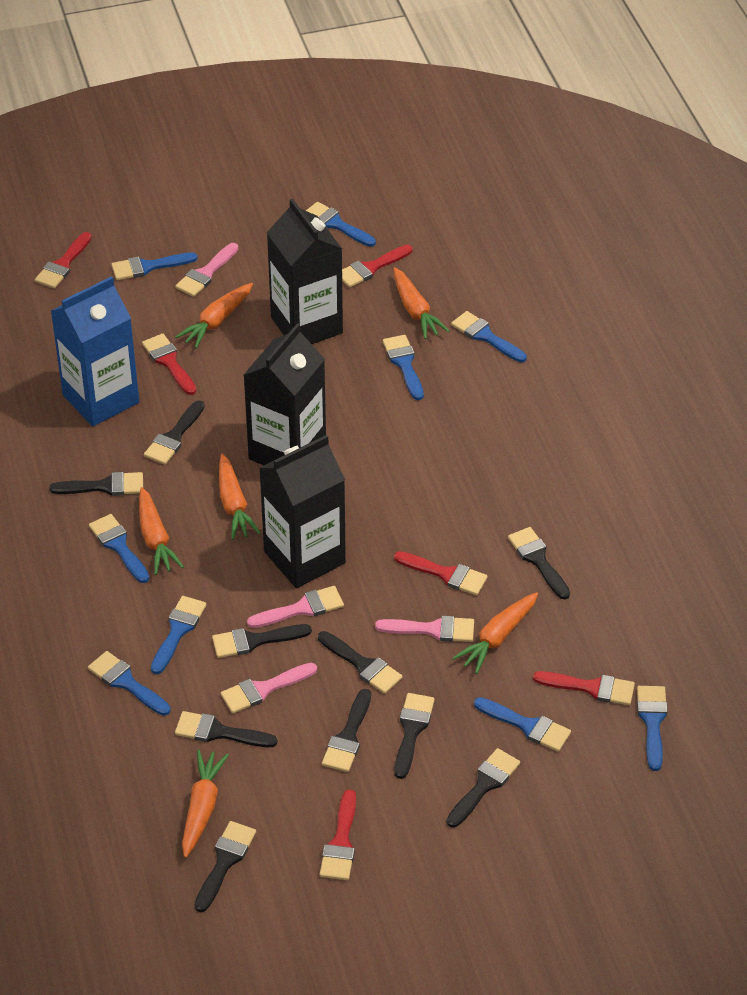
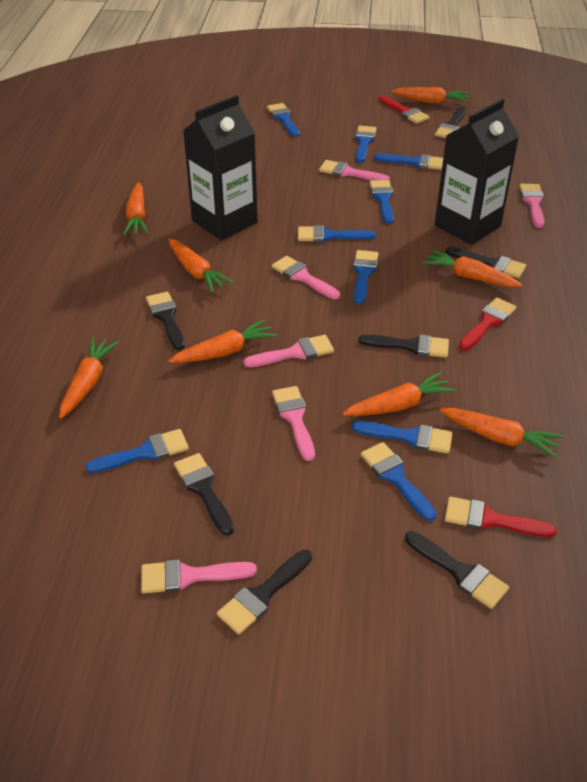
black brush: 10 -> 7
black carton: 3 -> 2
blue carton: 1 -> 0
orange carrot: 6 -> 8
pink brush: 4 -> 6
red brush: 6 -> 3

